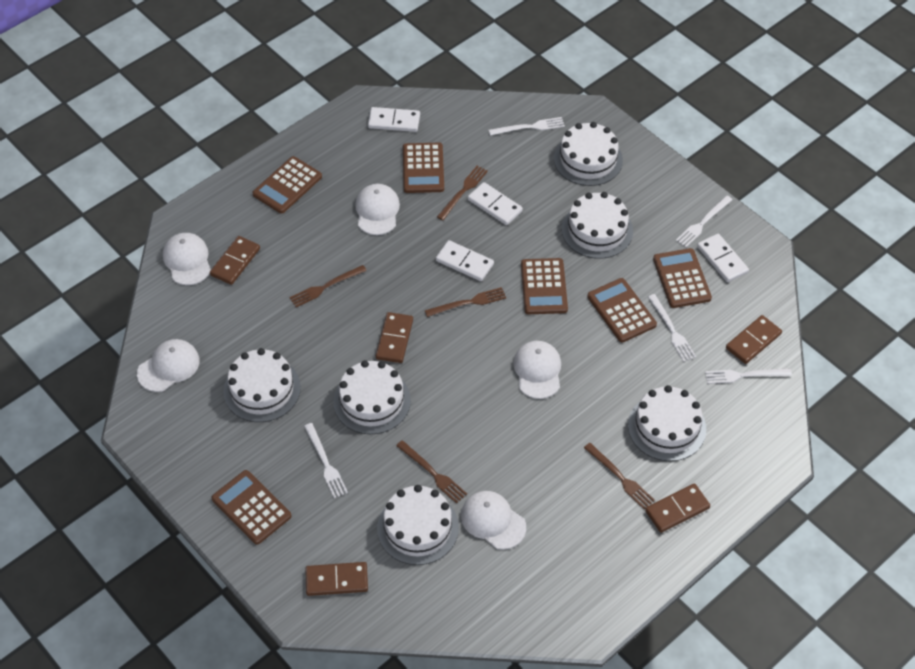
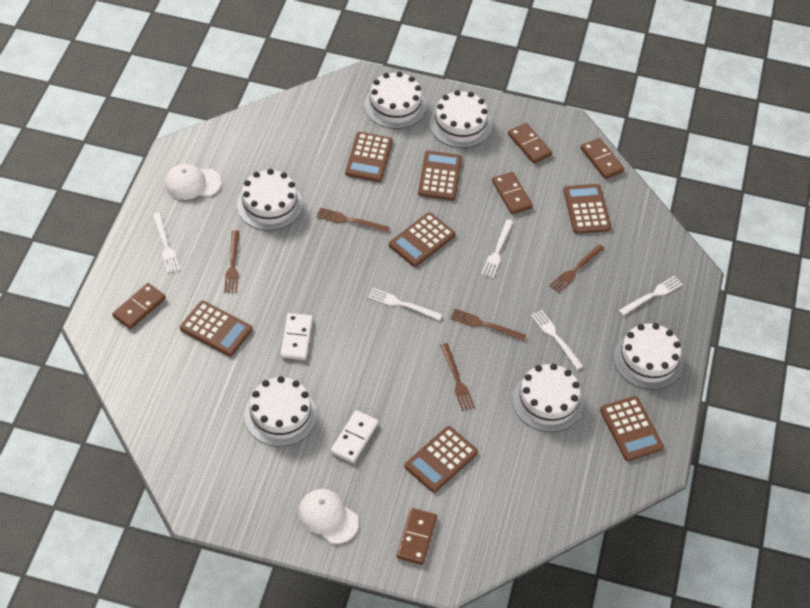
brown calculator: 6 -> 7
white cap: 5 -> 2
white domino: 4 -> 2

